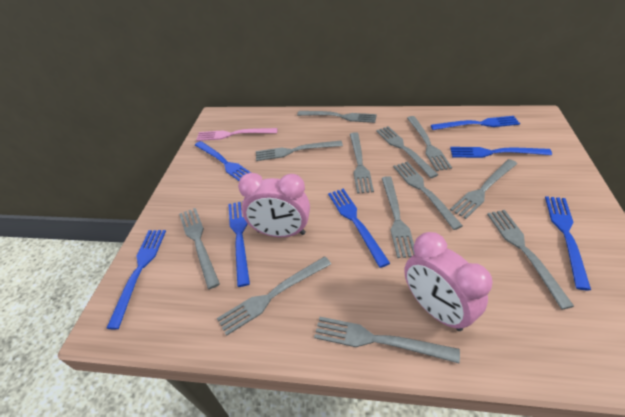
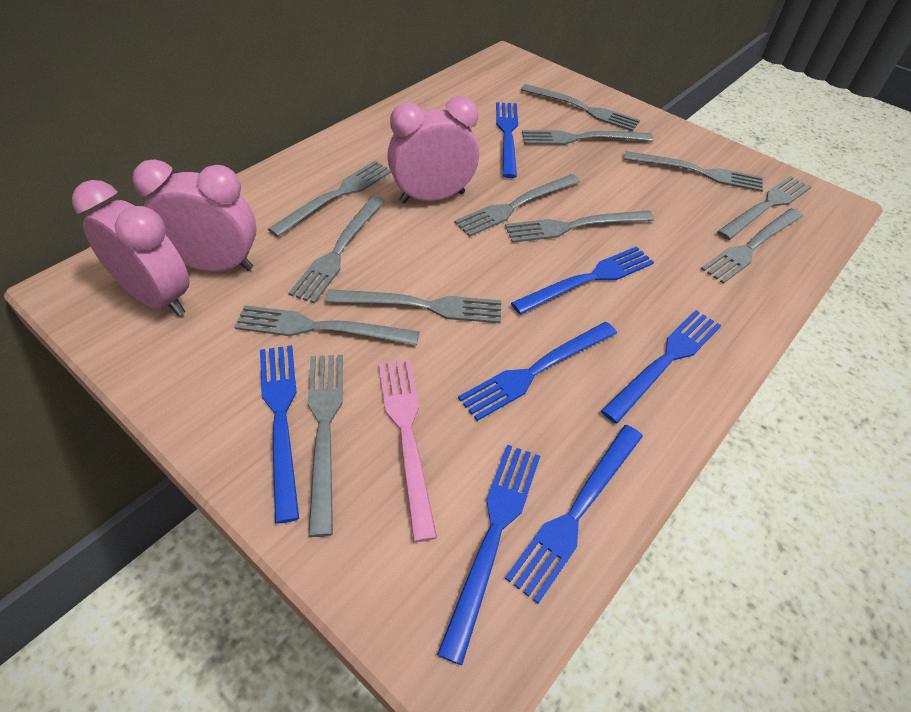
pink clock: 2 -> 3

